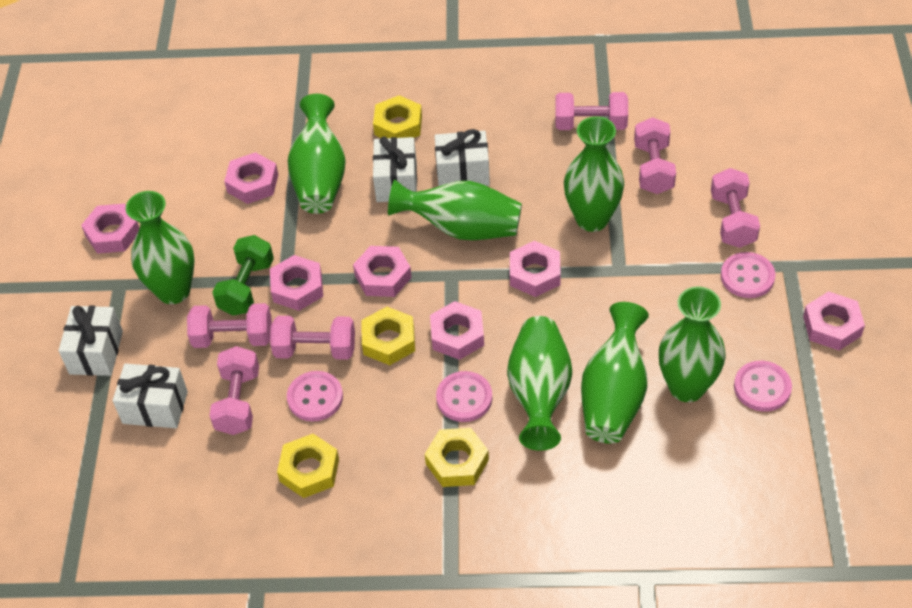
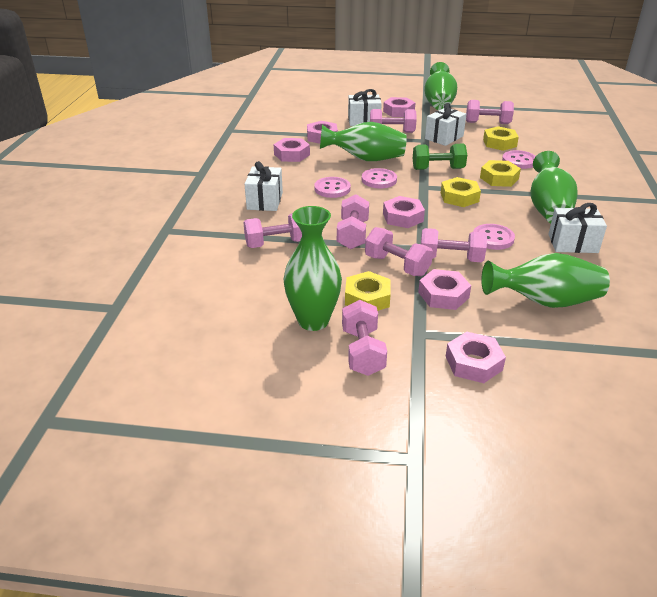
green vase: 7 -> 5
pink dumbbell: 6 -> 7
pink nut: 7 -> 6

